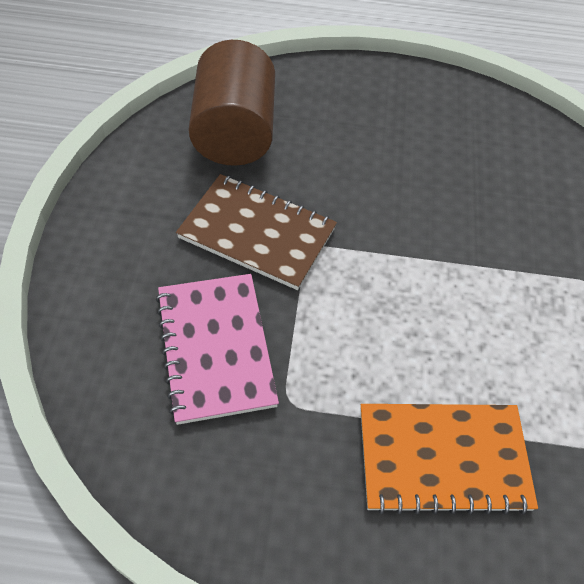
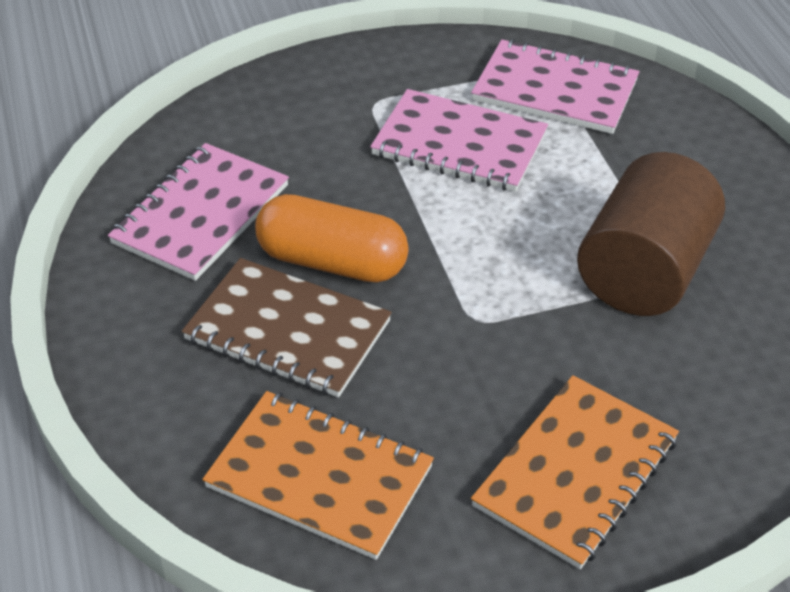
orange capsule: 0 -> 1
orange notebook: 1 -> 2
pink notebook: 1 -> 3

